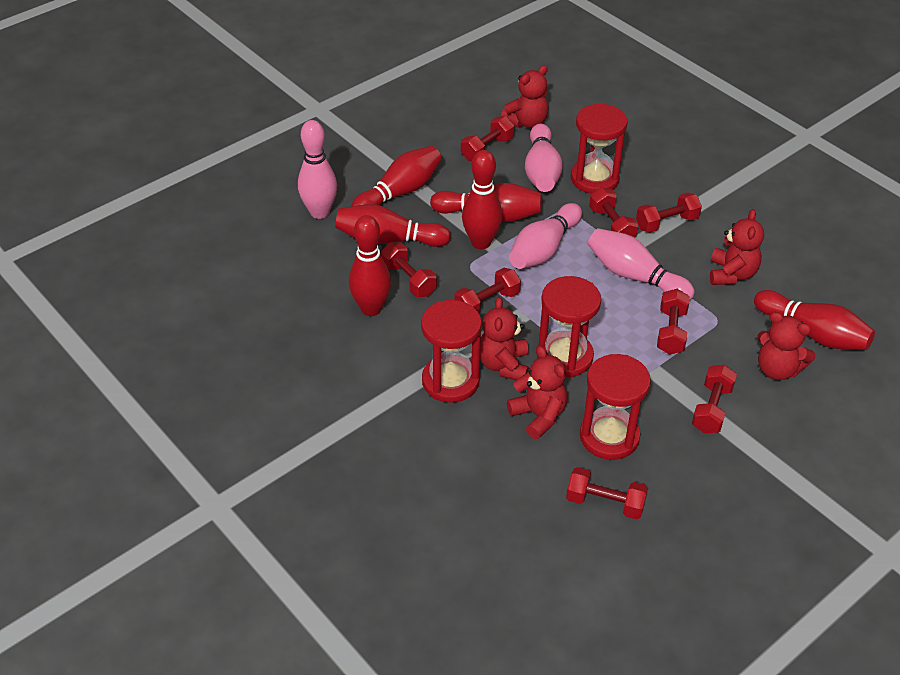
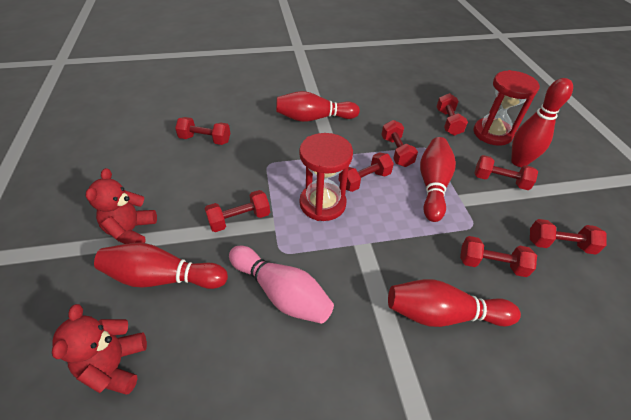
pink bowling pin: 4 -> 1
red bowling pin: 6 -> 5
red hourglass: 4 -> 2
red teddy bear: 5 -> 2

